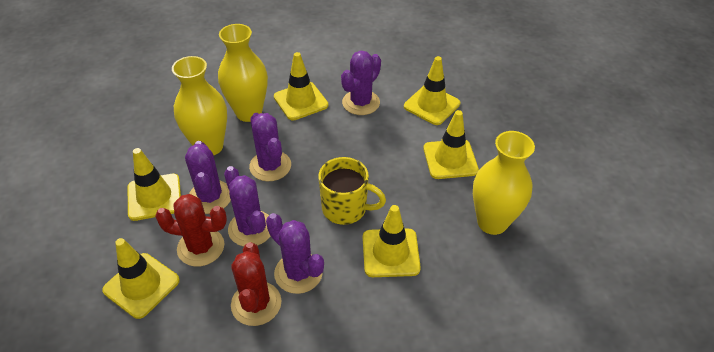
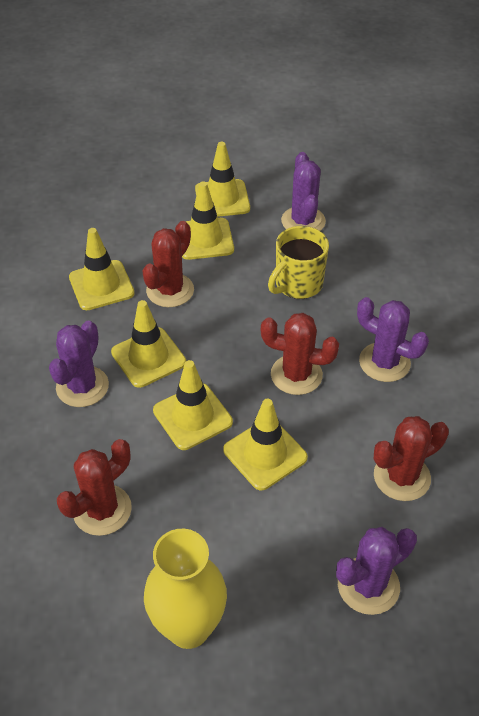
purple cactus: 5 -> 4
red cactus: 2 -> 4
yellow vase: 3 -> 1

